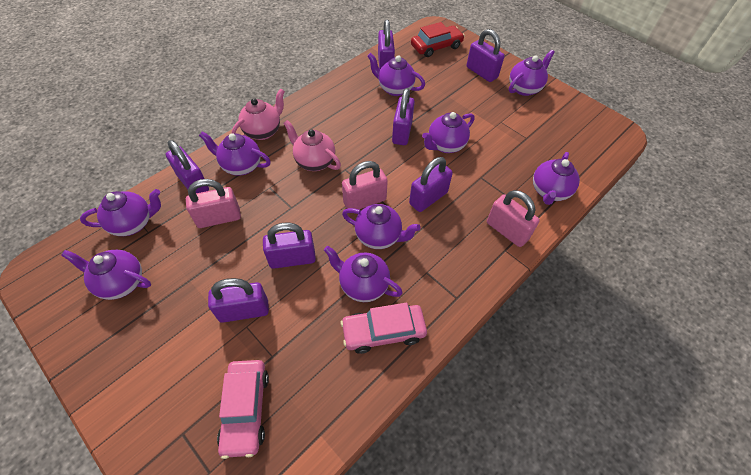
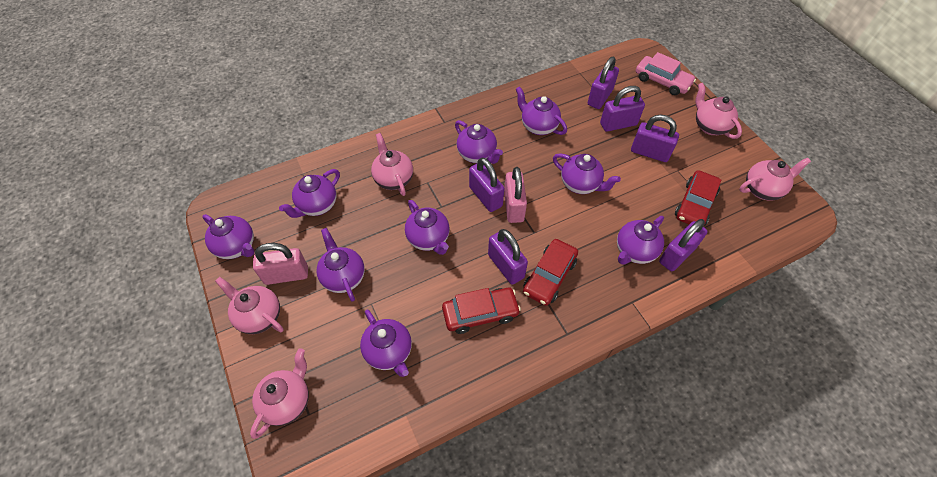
pink car: 2 -> 1
pink padlock: 3 -> 2
pink teapot: 2 -> 5
purple padlock: 7 -> 6
red car: 1 -> 3

